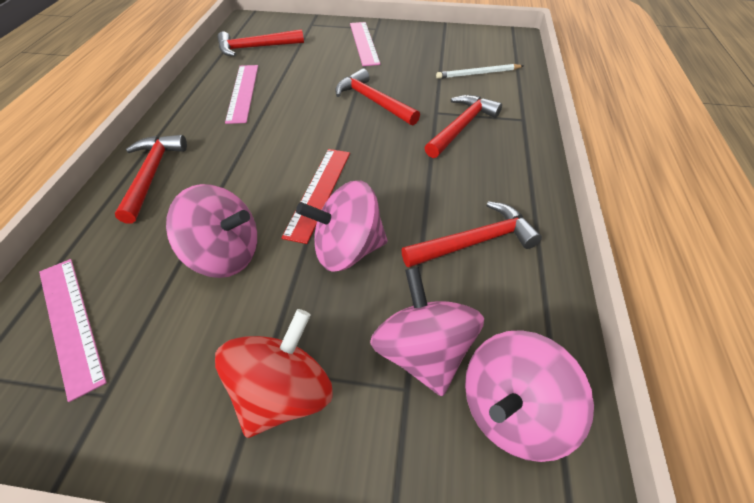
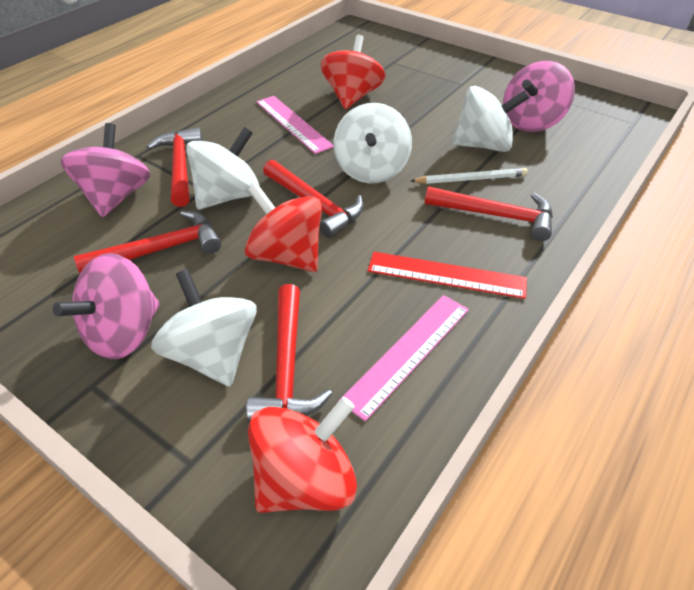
pink ruler: 3 -> 2
pink spinning top: 4 -> 3
red spinning top: 1 -> 3
white spinning top: 0 -> 4

